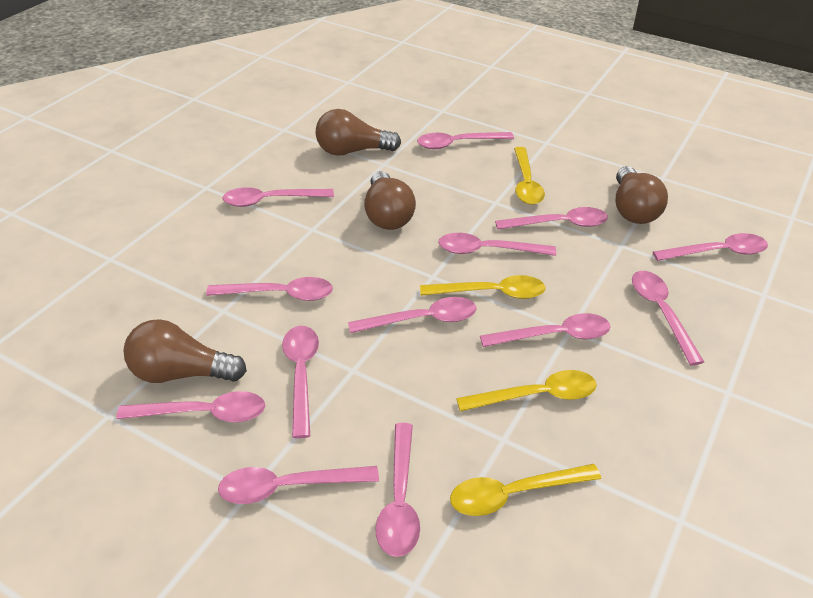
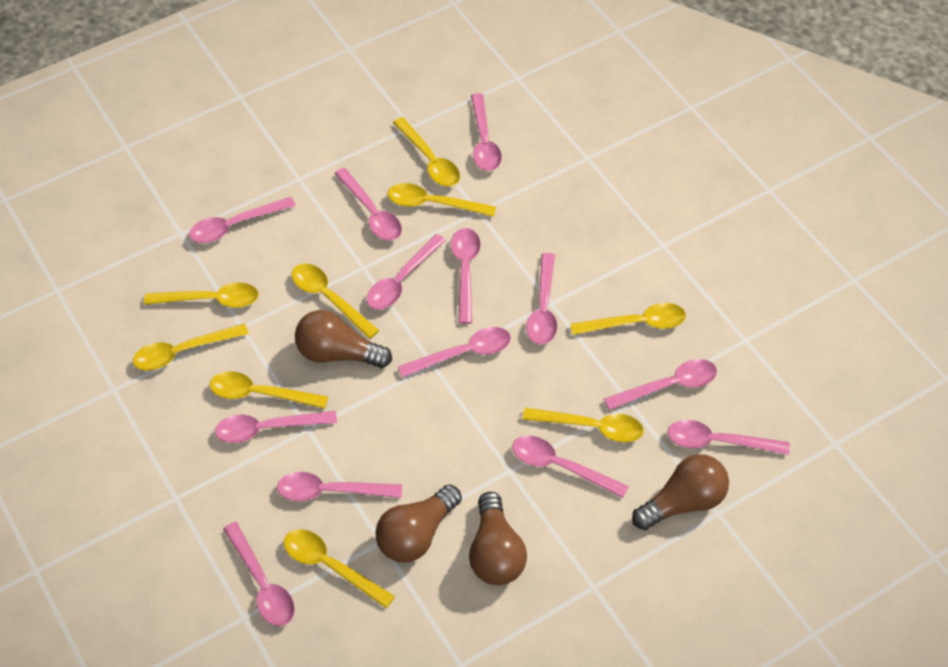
yellow spoon: 4 -> 9

